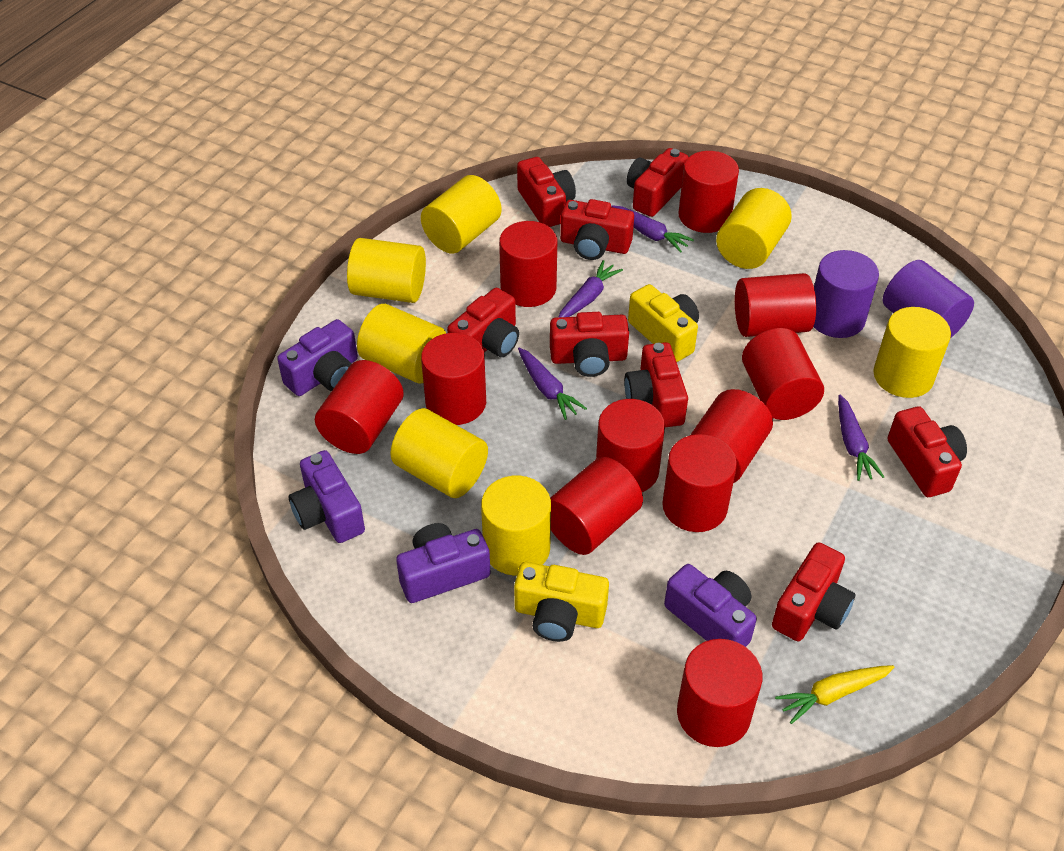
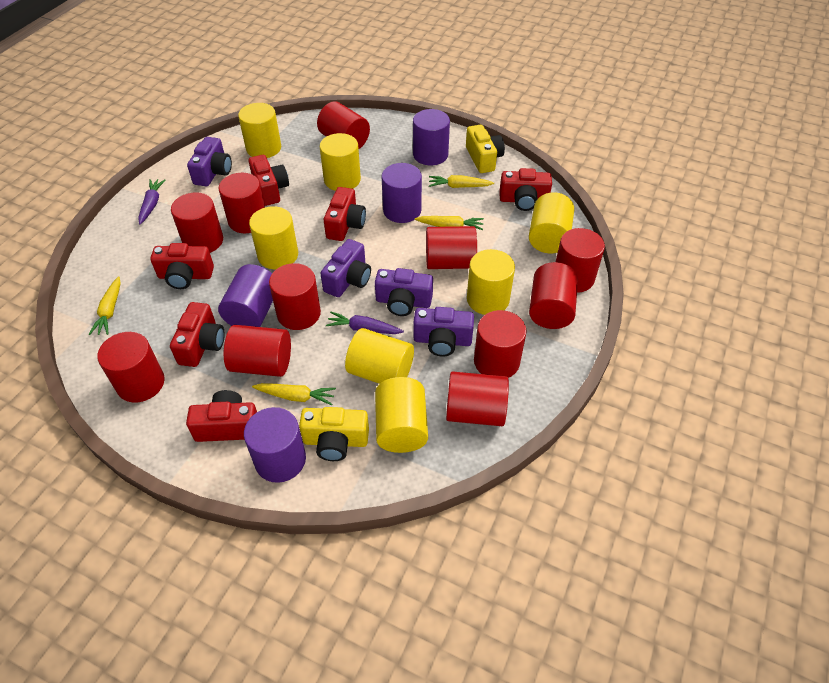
purple carrot: 4 -> 2
purple cylinder: 2 -> 4
red camera: 8 -> 6
yellow carrot: 1 -> 4

